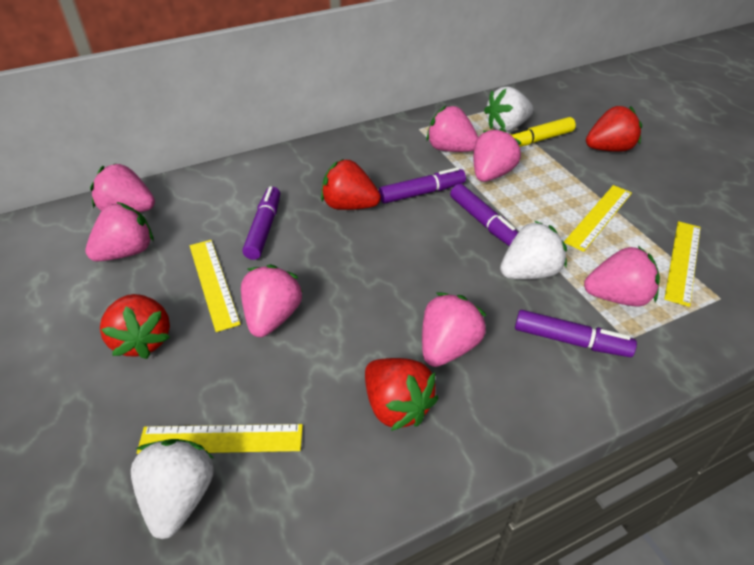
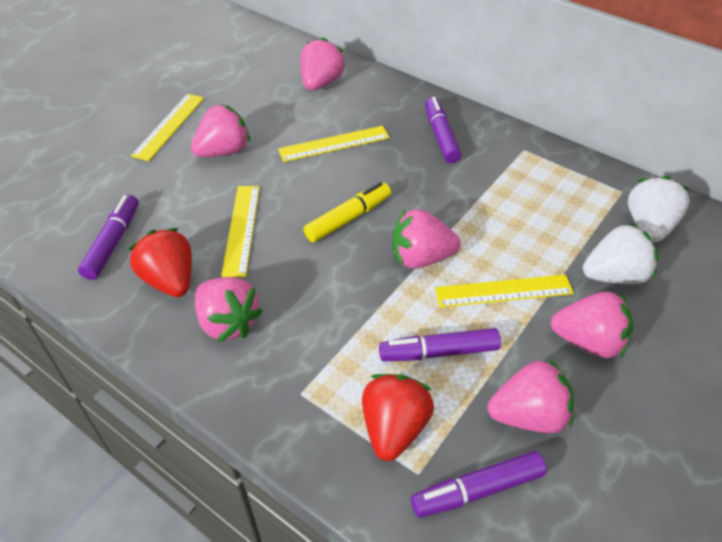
pink strawberry: 7 -> 6
red strawberry: 4 -> 2
white strawberry: 3 -> 2

